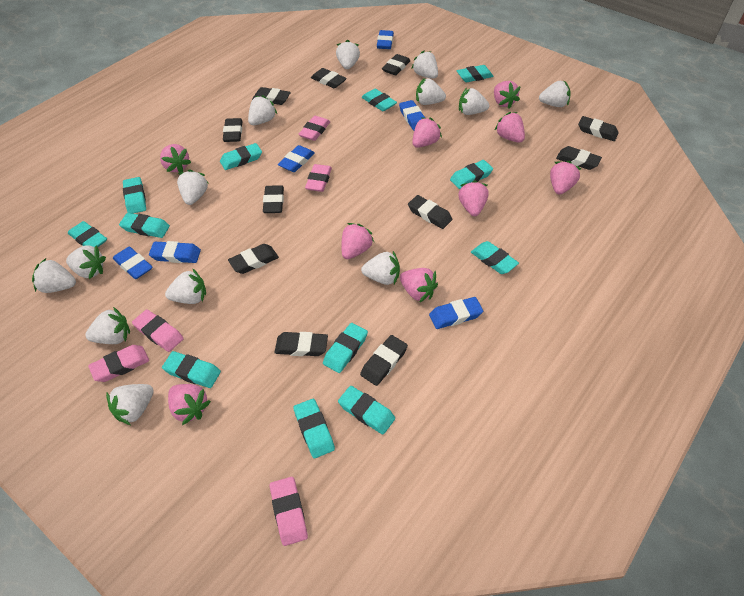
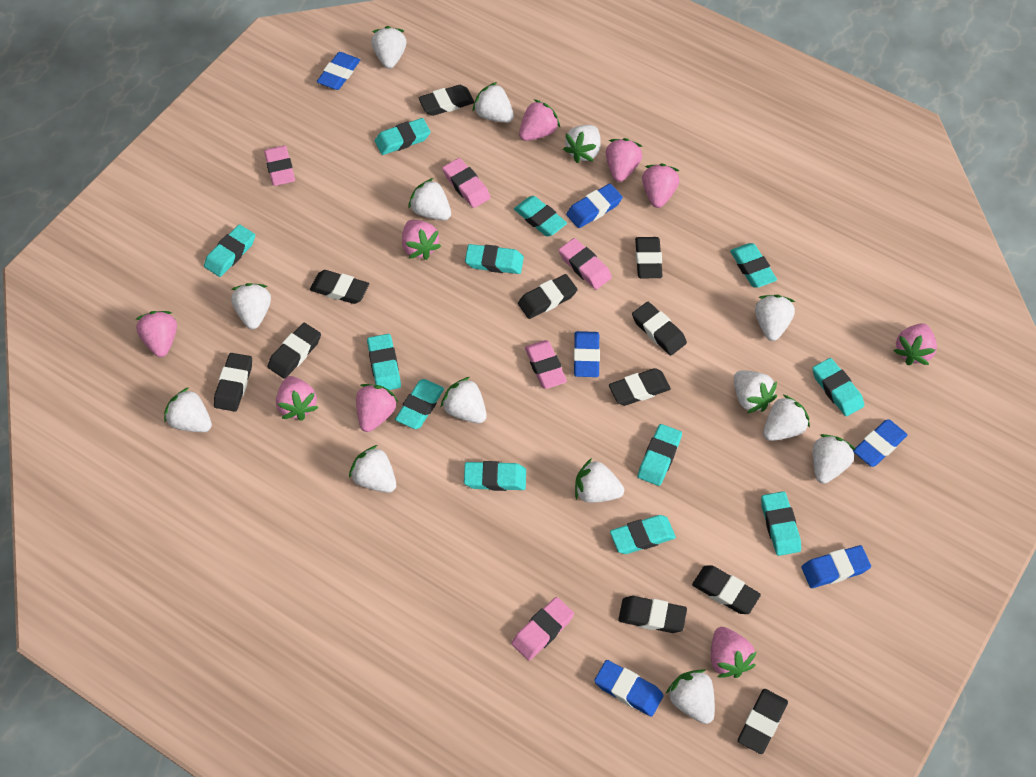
white strawberry: 13 -> 14

